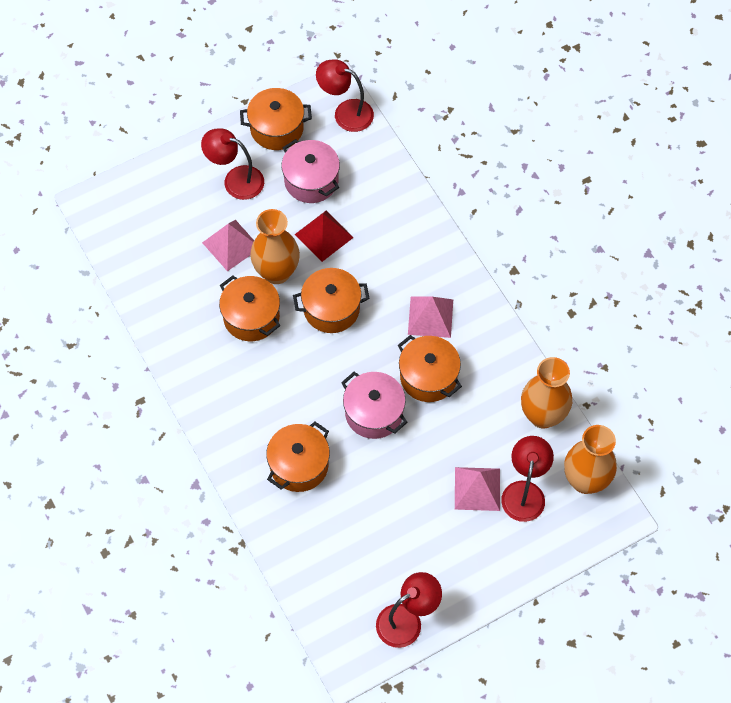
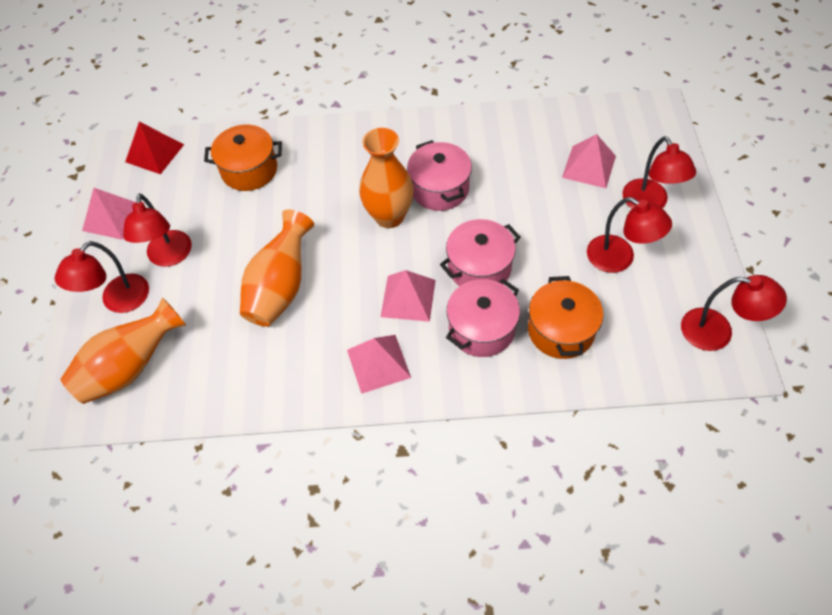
orange pot: 5 -> 2
pink pot: 2 -> 3
pink pyramid: 3 -> 4
red lamp: 4 -> 5

